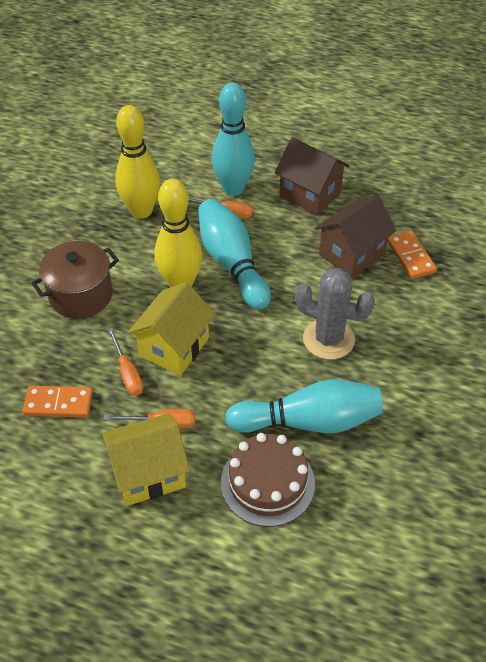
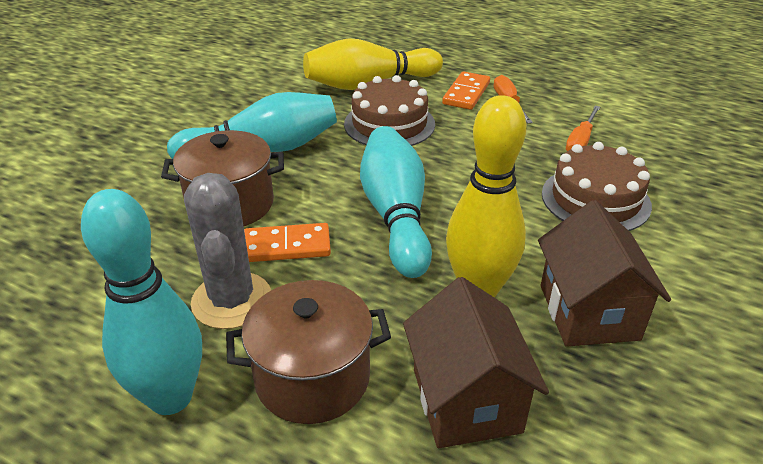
brown cake: 1 -> 2
brown pot: 1 -> 2
orange screwdriver: 3 -> 2
yellow house: 2 -> 0

